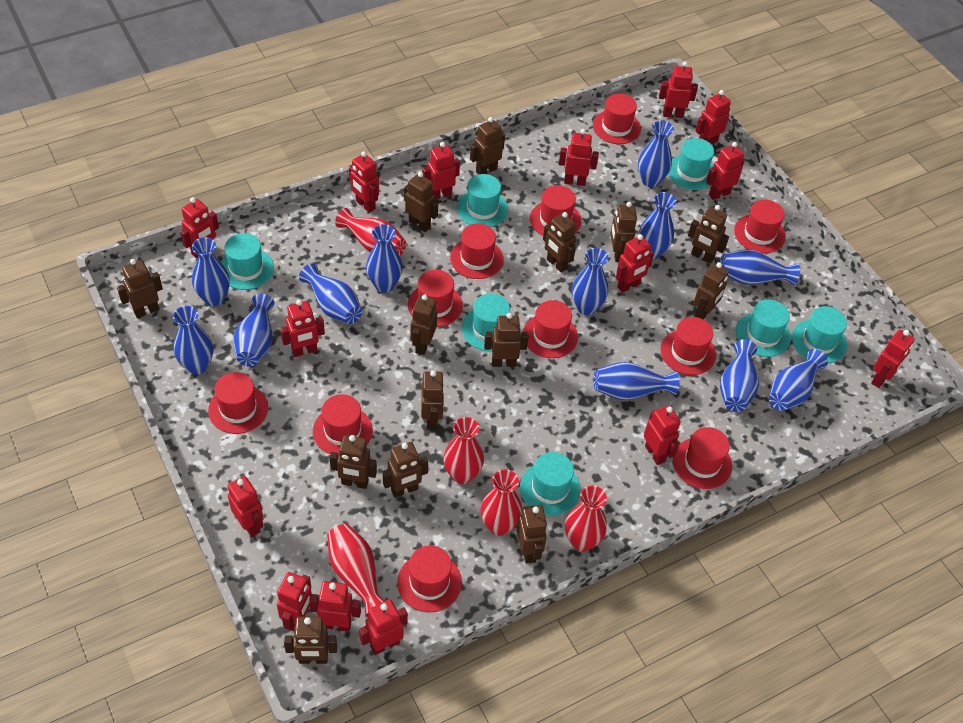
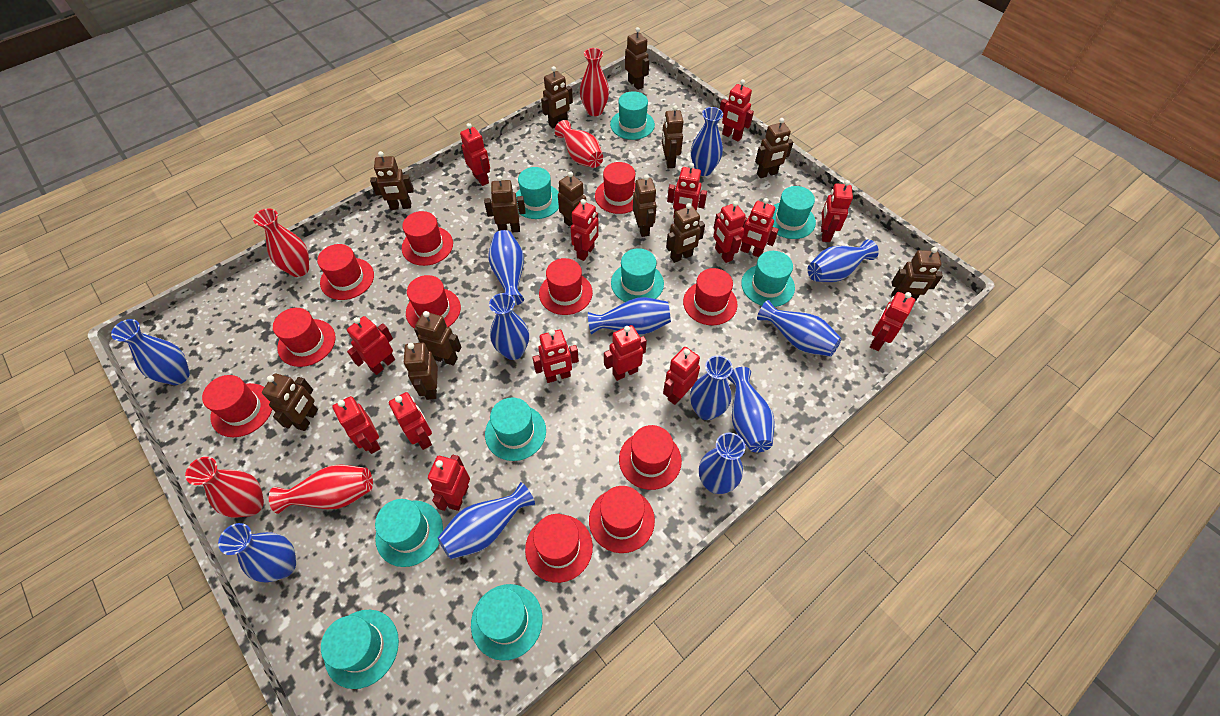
brown robot: 14 -> 13
turquoise hat: 7 -> 9

